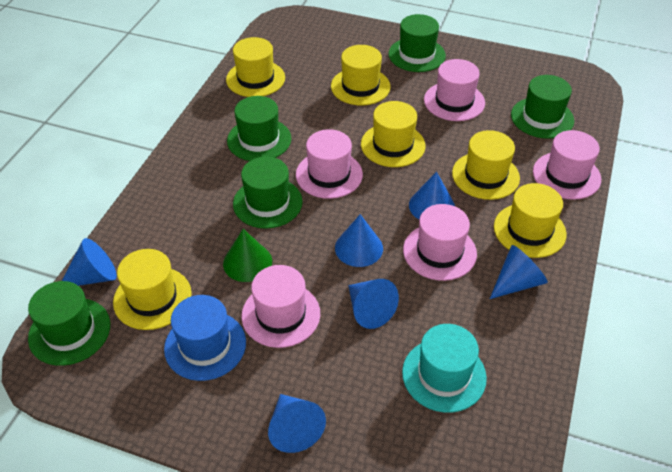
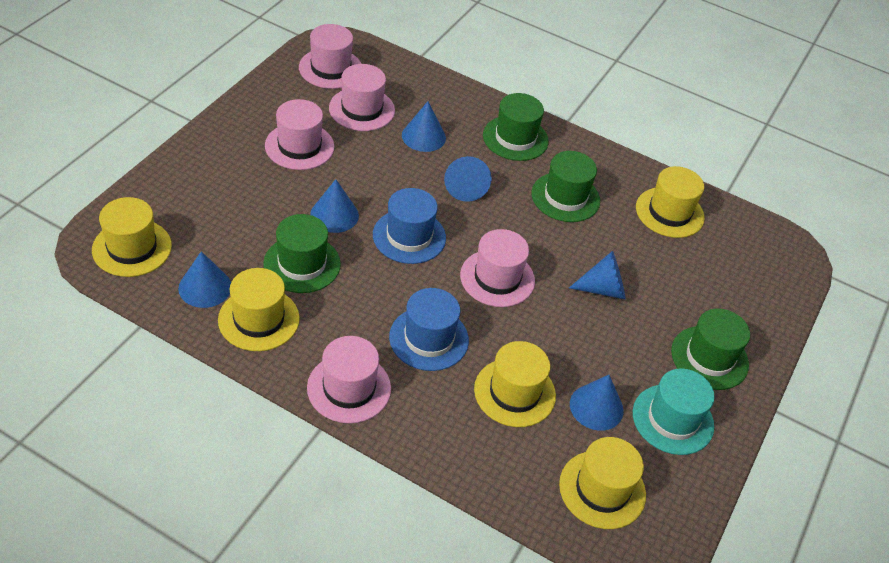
blue hat: 1 -> 2
green cone: 1 -> 0
green hat: 5 -> 4
yellow hat: 6 -> 5

